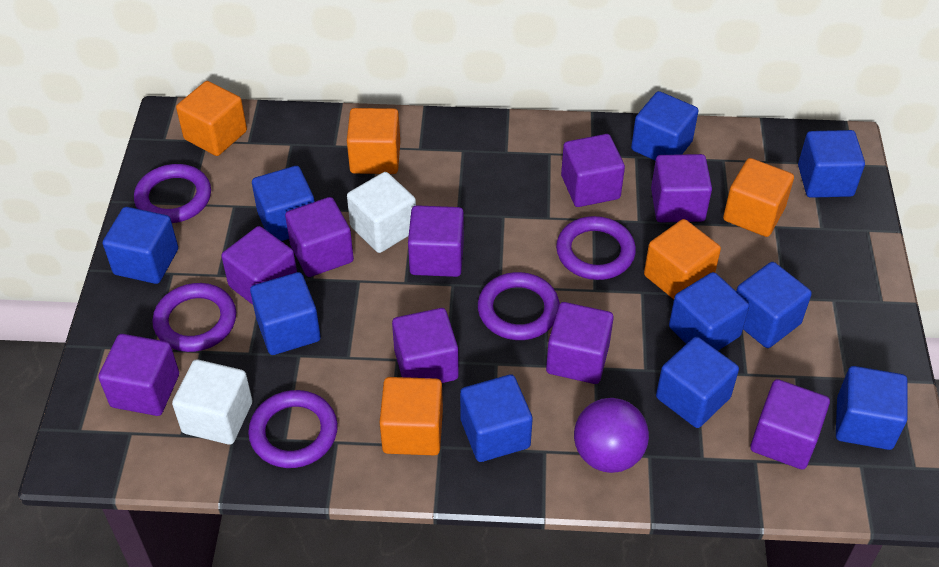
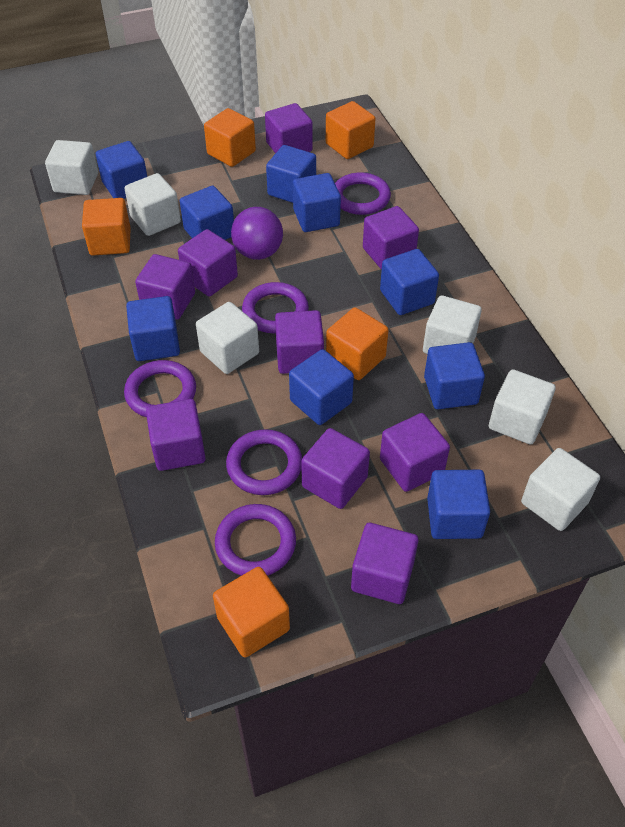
blue cube: 10 -> 9
white cube: 2 -> 6

